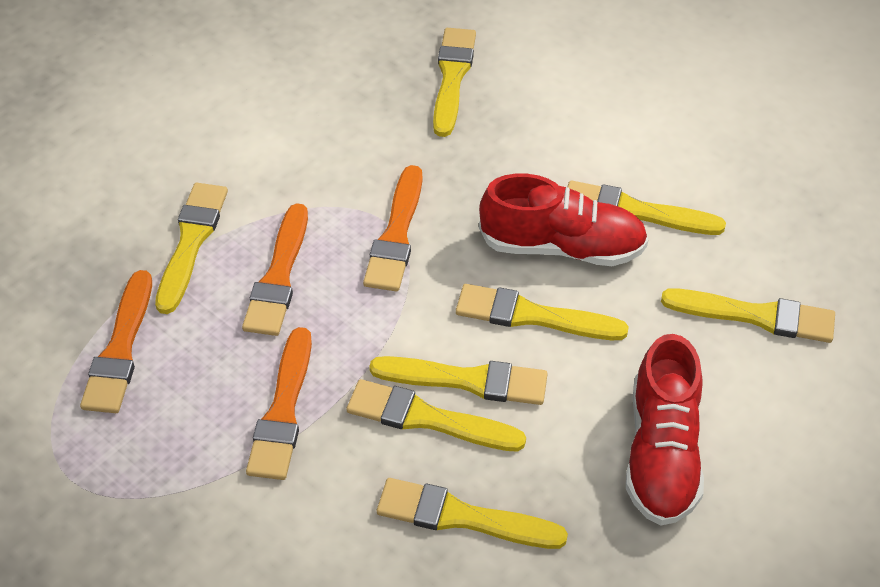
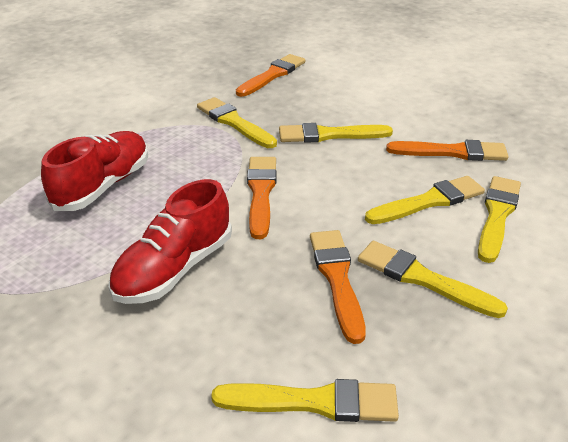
yellow brush: 8 -> 6

